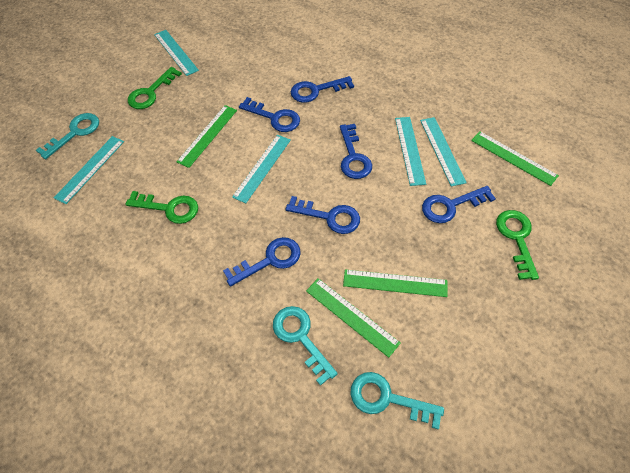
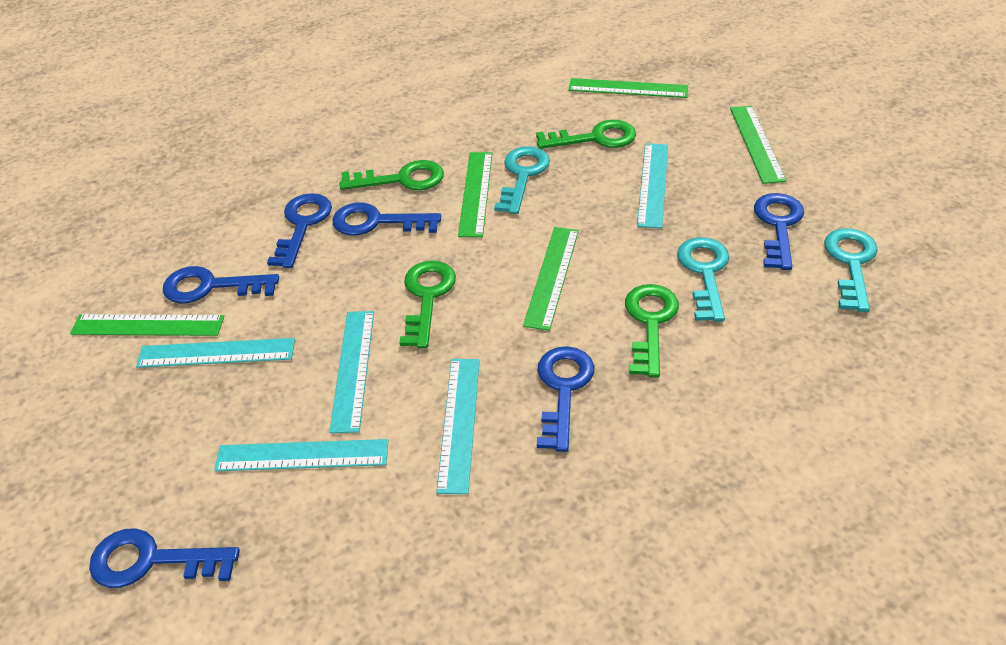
green key: 3 -> 4
green ruler: 4 -> 5

